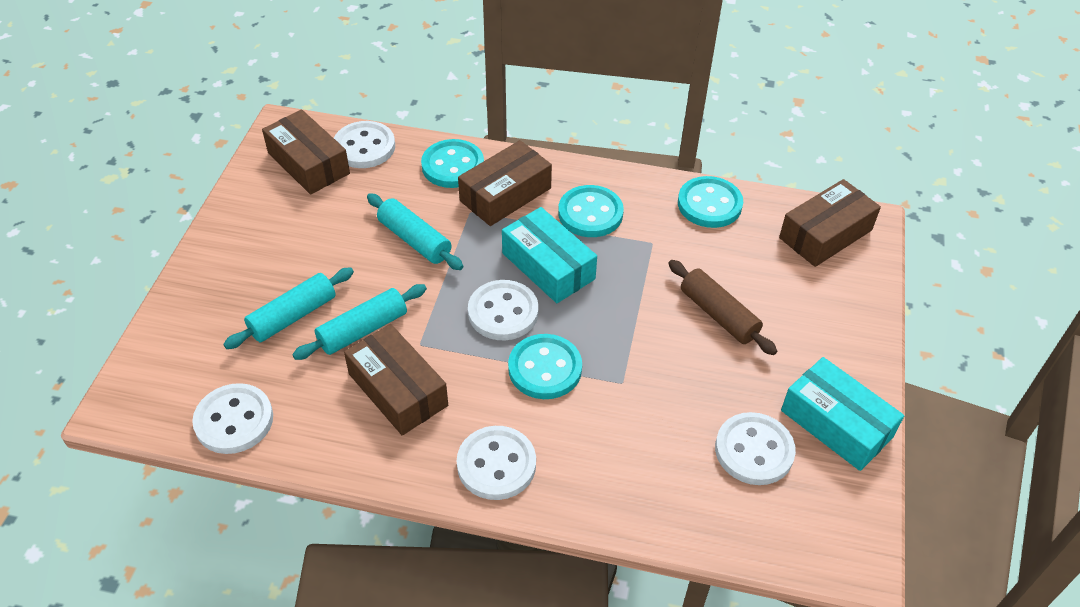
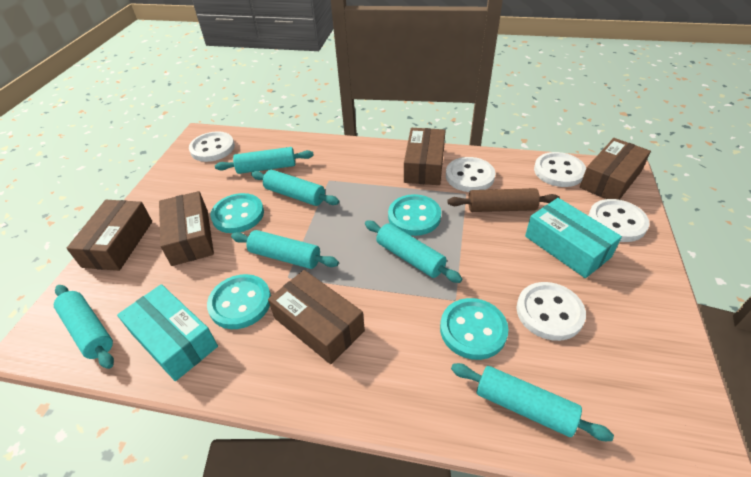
brown box: 4 -> 5
turquoise rolling pin: 3 -> 6

